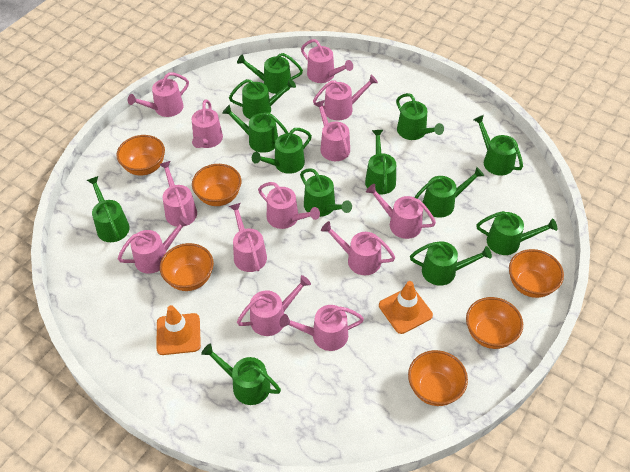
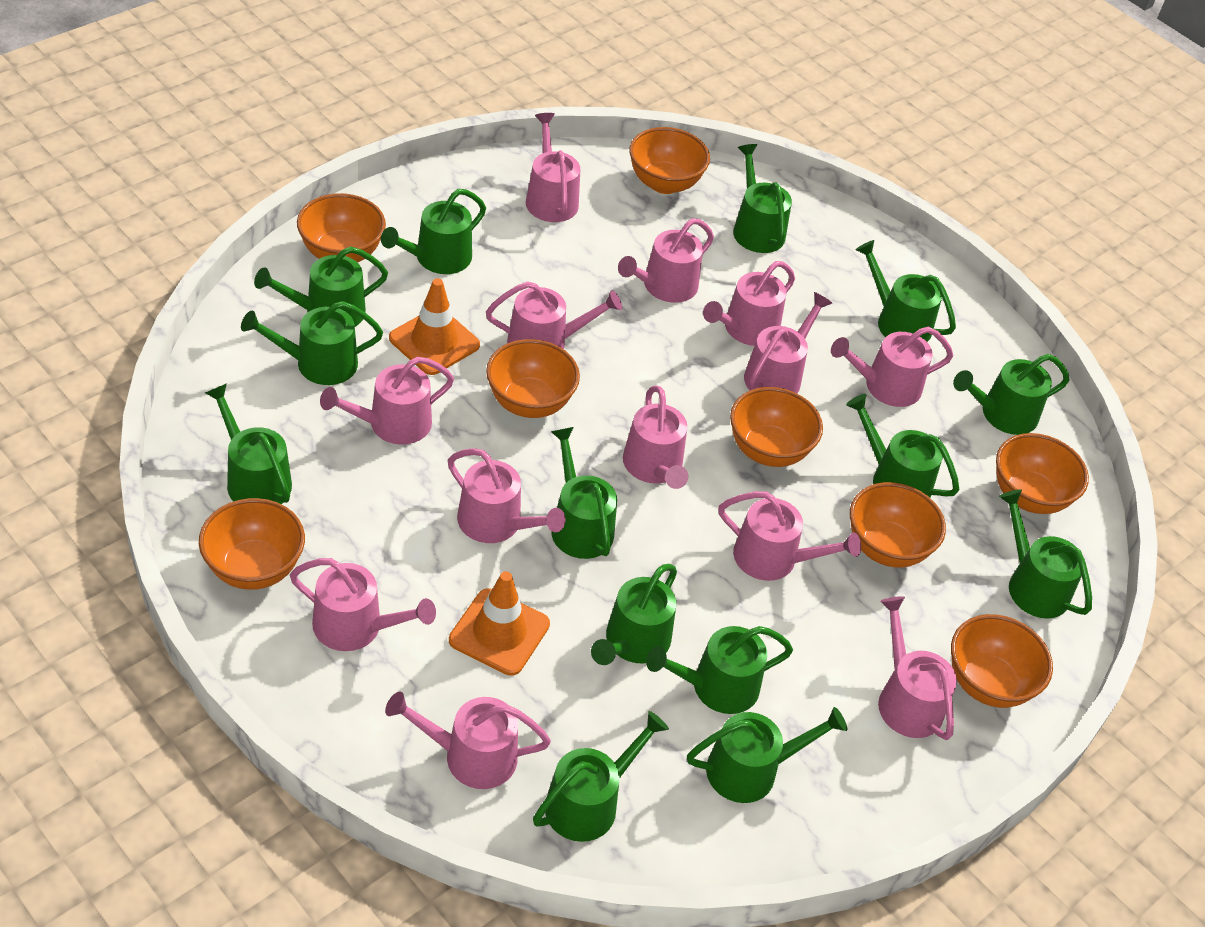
green watering can: 13 -> 14
orange bowl: 6 -> 8

